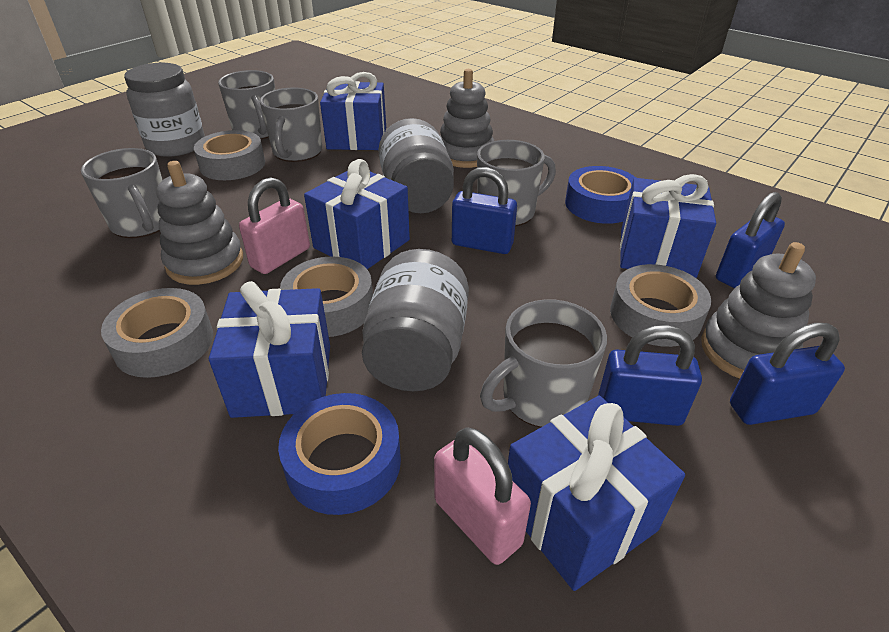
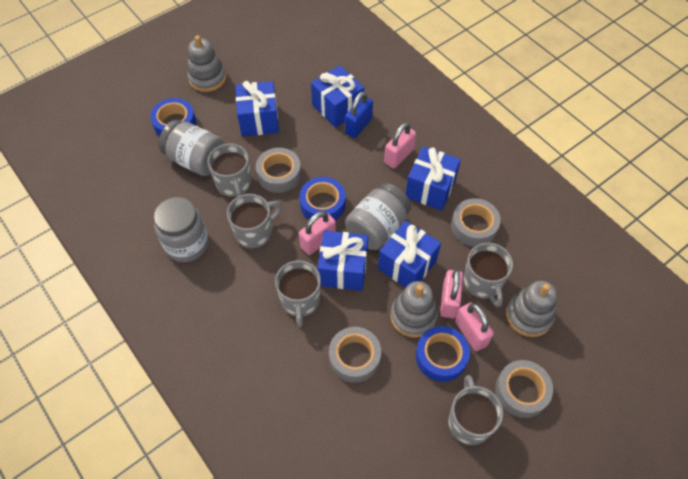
blue padlock: 4 -> 1
blue tape: 2 -> 3
pink padlock: 2 -> 4

